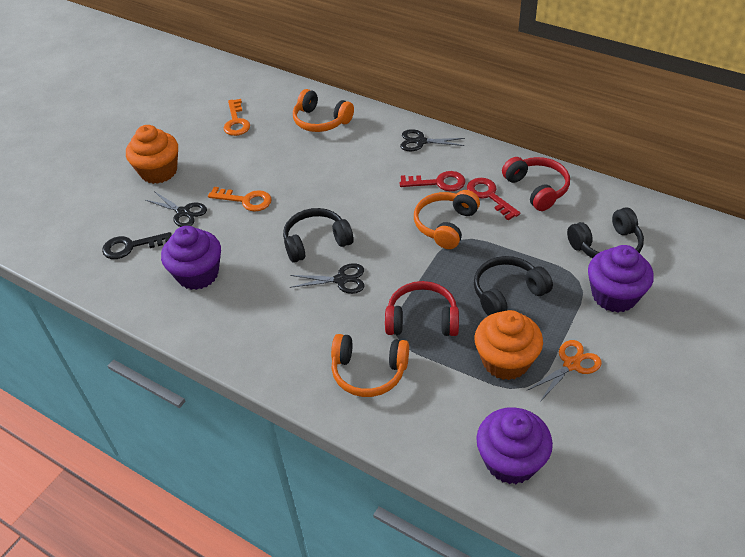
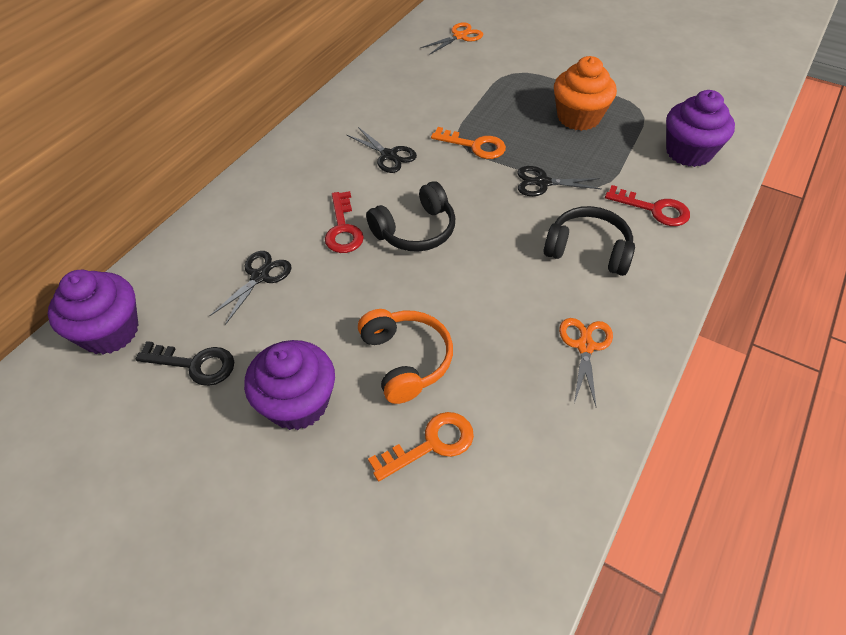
black headphones: 3 -> 2
orange cupcake: 2 -> 1
orange headphones: 3 -> 1
orange scissors: 1 -> 2
red headphones: 2 -> 0

